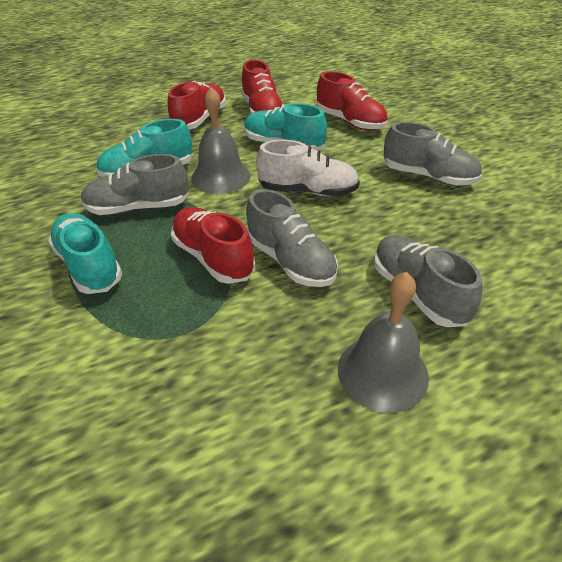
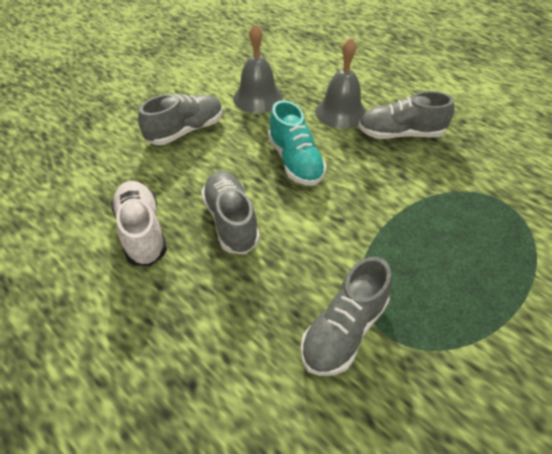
red shoe: 4 -> 0
turquoise shoe: 3 -> 1

